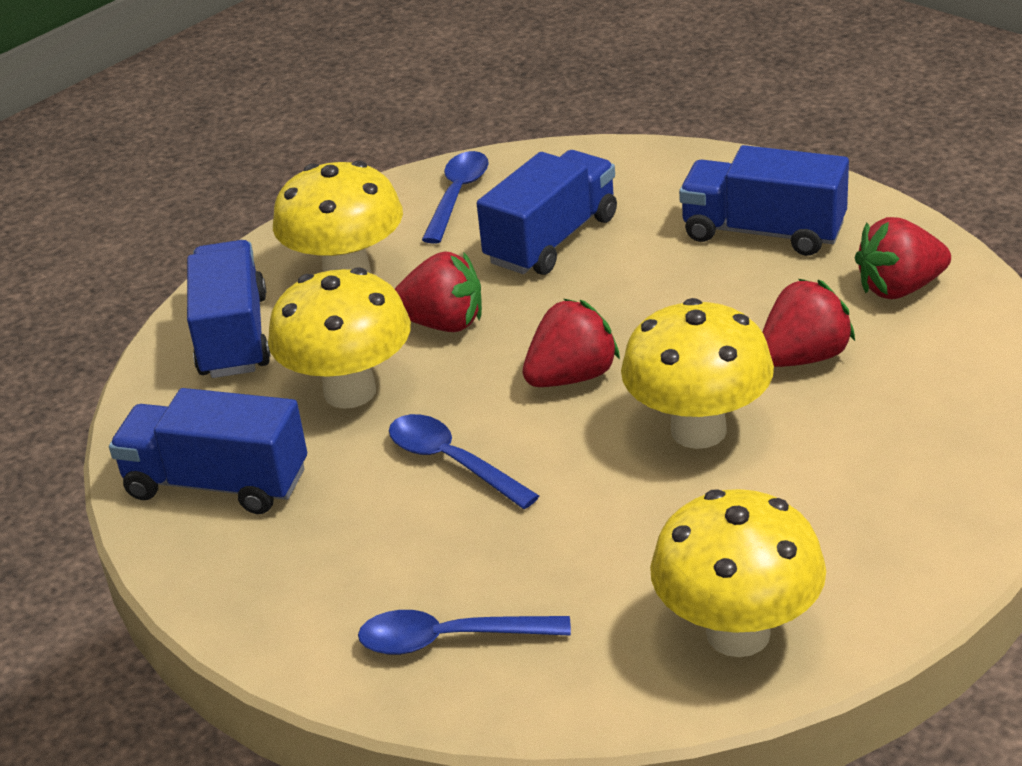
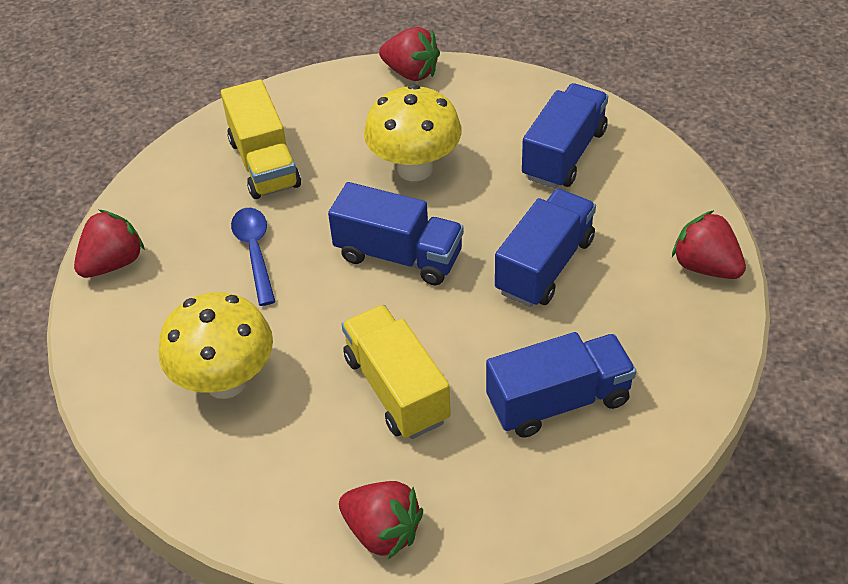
blue spoon: 3 -> 1
yellow mushroom: 4 -> 2
yellow truck: 0 -> 2

